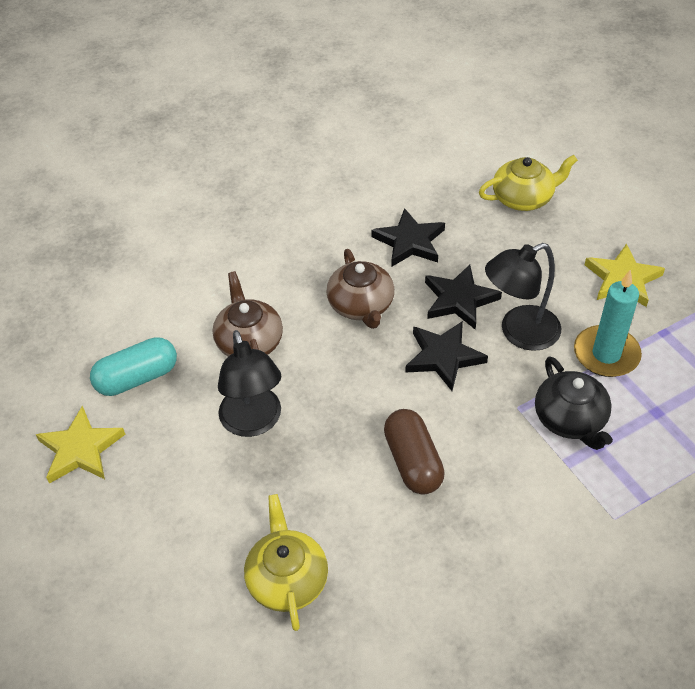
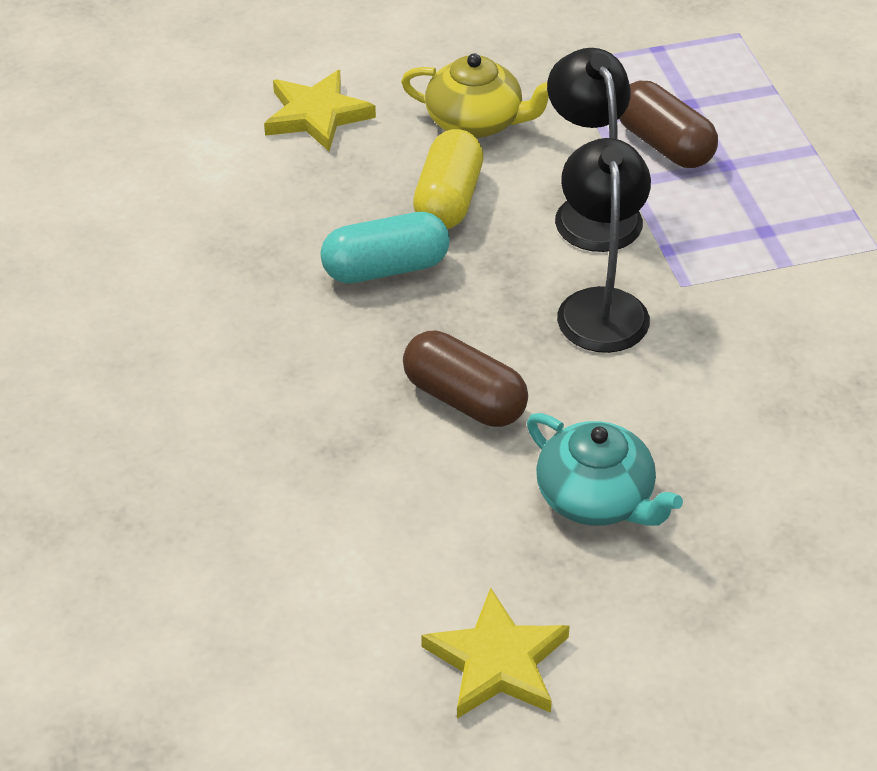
black star: 3 -> 0
black teapot: 1 -> 0
brown capsule: 1 -> 2
brown teapot: 2 -> 0
turquoise candle: 1 -> 0
turquoise teapot: 0 -> 1
yellow capsule: 0 -> 1
yellow teapot: 2 -> 1

